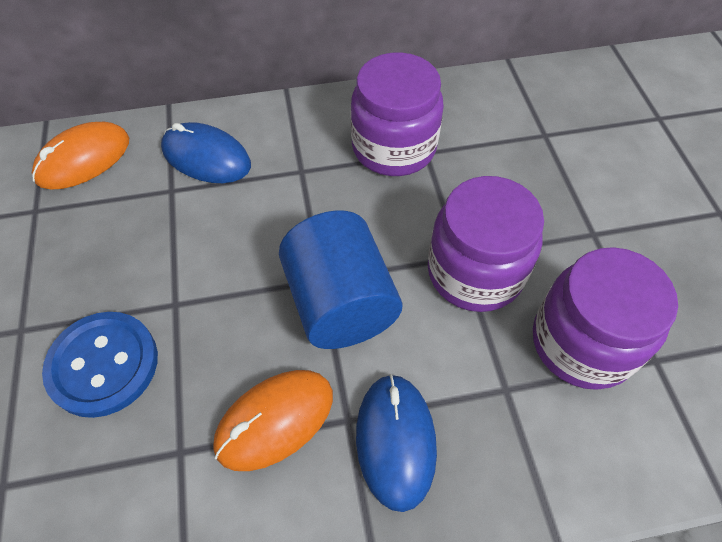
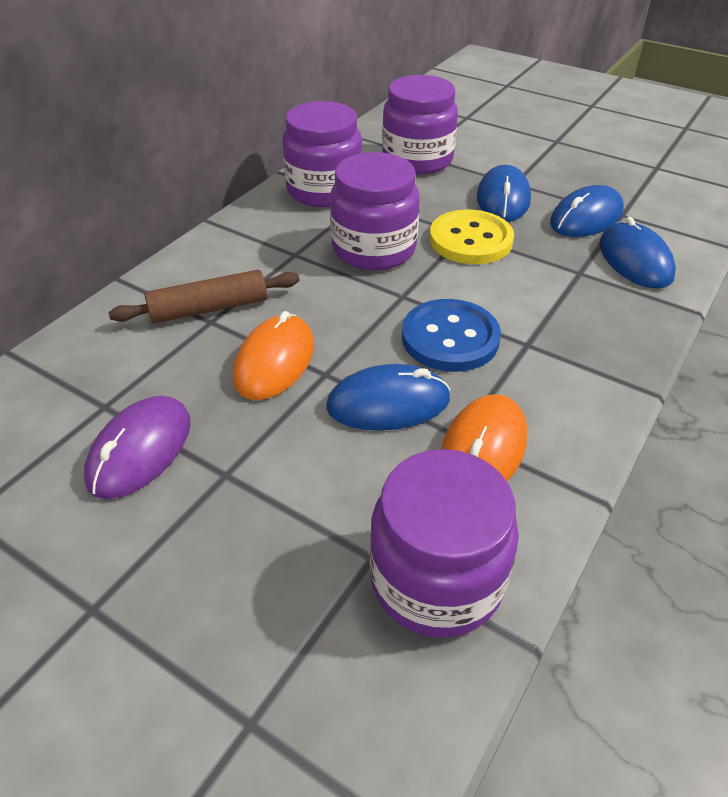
blue cylinder: 1 -> 0
blue mouse: 2 -> 4
brown rolling pin: 0 -> 1
purple jar: 3 -> 4
purple mouse: 0 -> 1
yellow button: 0 -> 1

